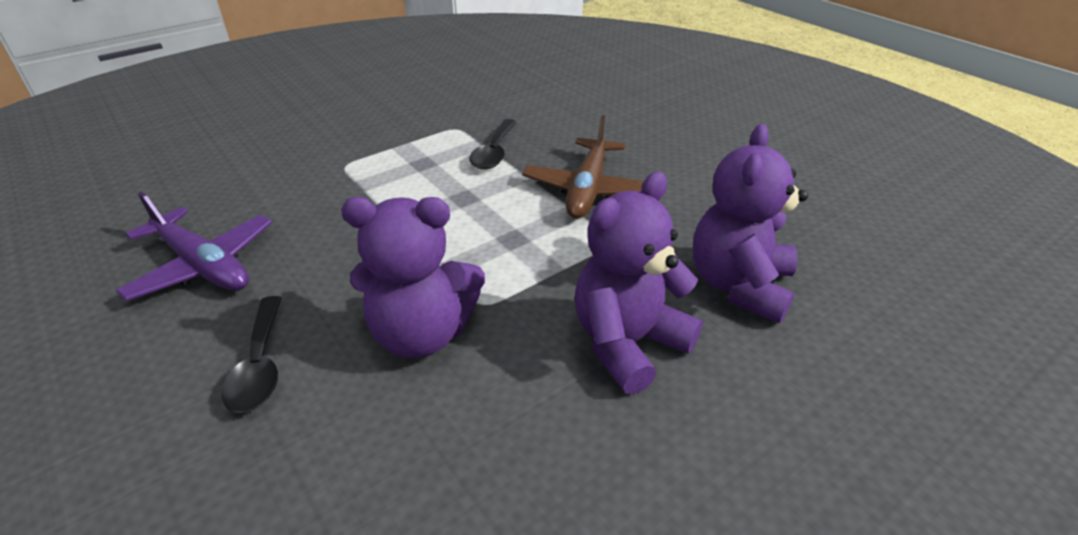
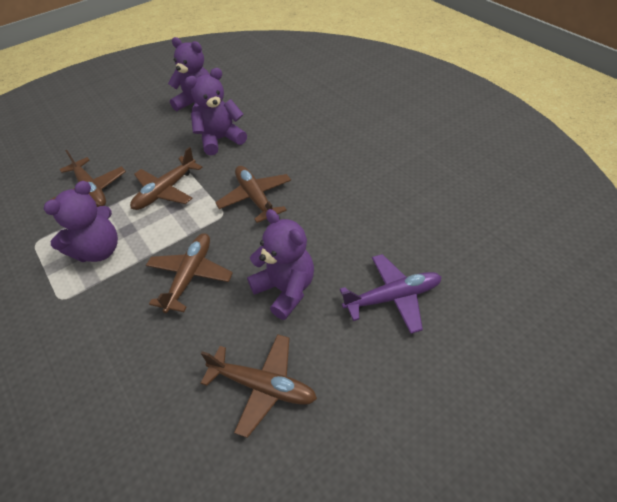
black spoon: 2 -> 0
brown plane: 1 -> 5
purple teddy bear: 3 -> 4

